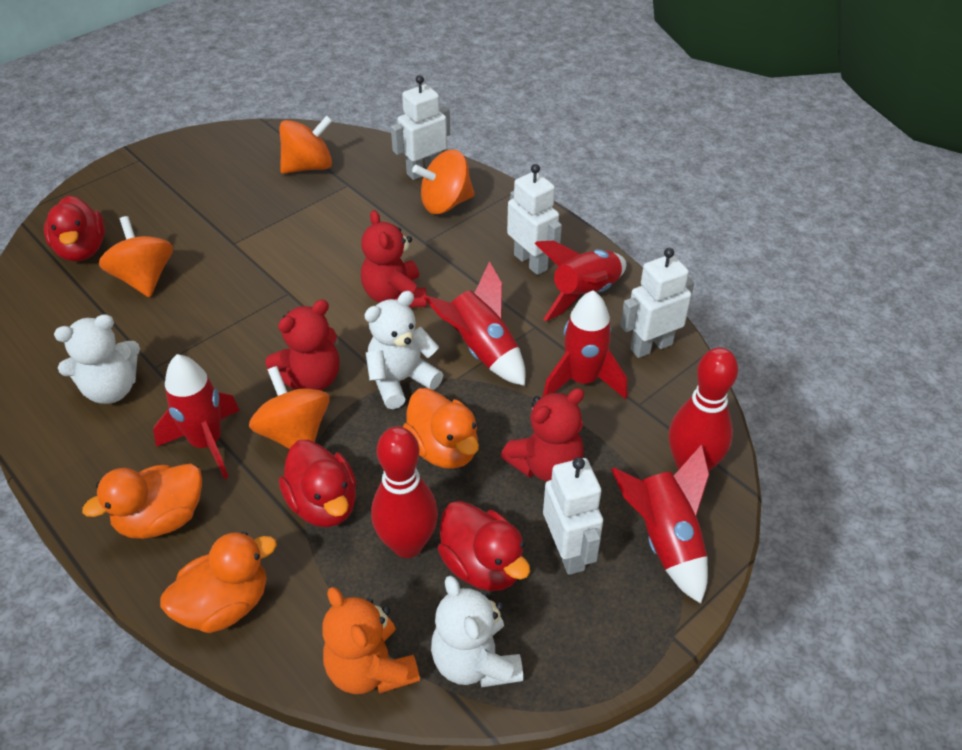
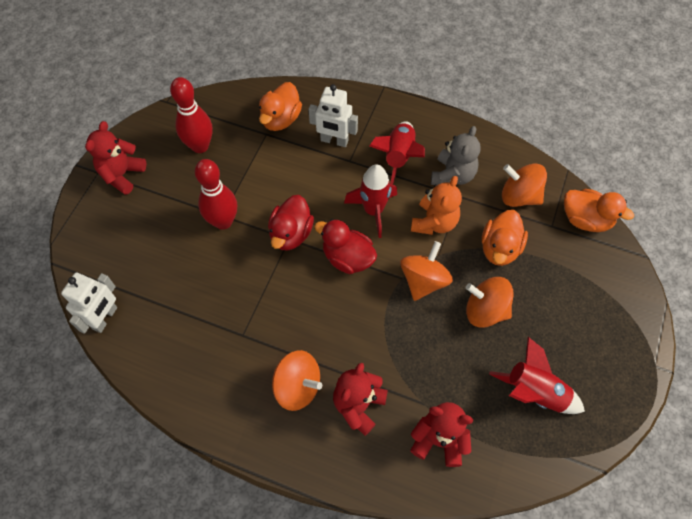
grey teddy bear: 0 -> 1
red duck: 3 -> 2
red rocket: 5 -> 3
white robot: 4 -> 2
white teddy bear: 3 -> 0

